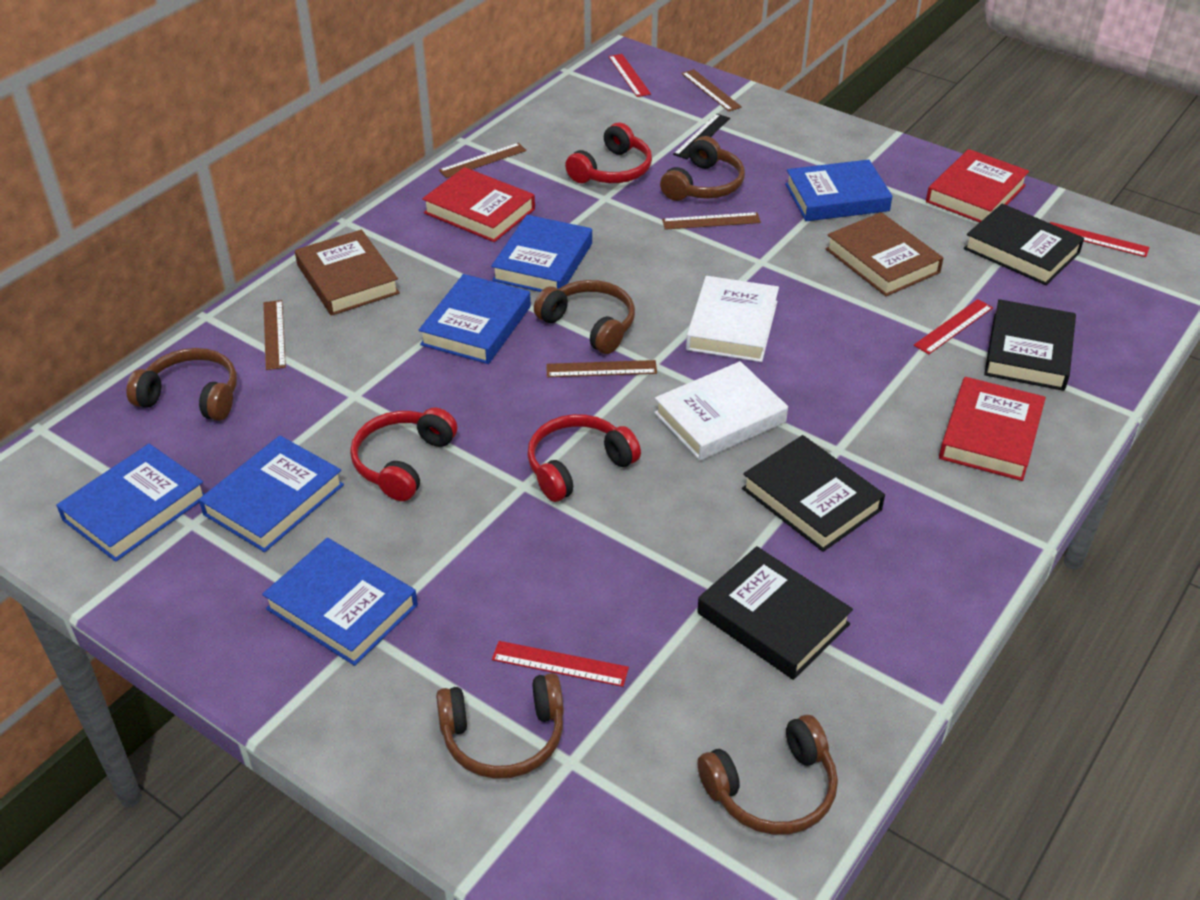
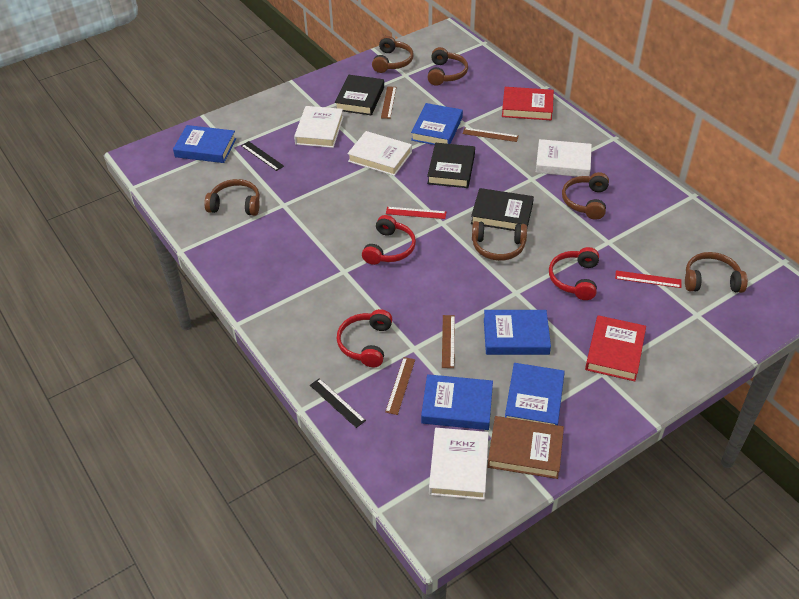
black book: 4 -> 3
black ruler: 1 -> 2
blue book: 6 -> 5
brown book: 2 -> 1
brown headphones: 5 -> 6
brown ruler: 5 -> 4
red book: 3 -> 2
red ruler: 4 -> 2
white book: 2 -> 4

